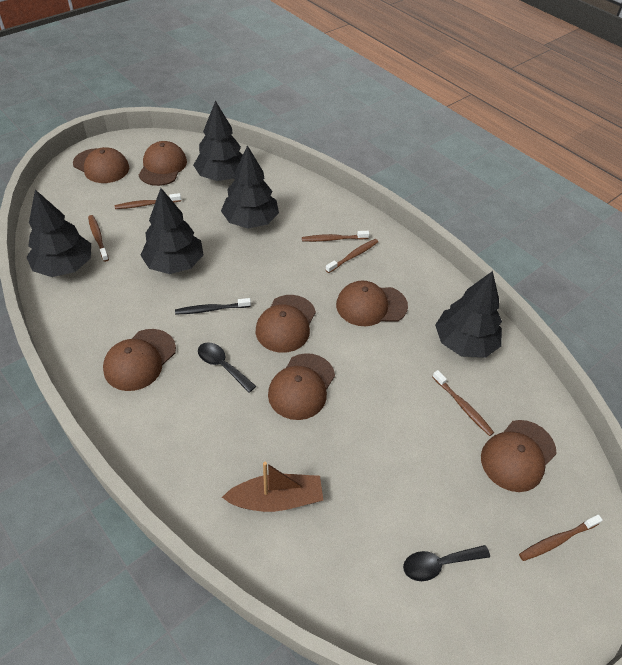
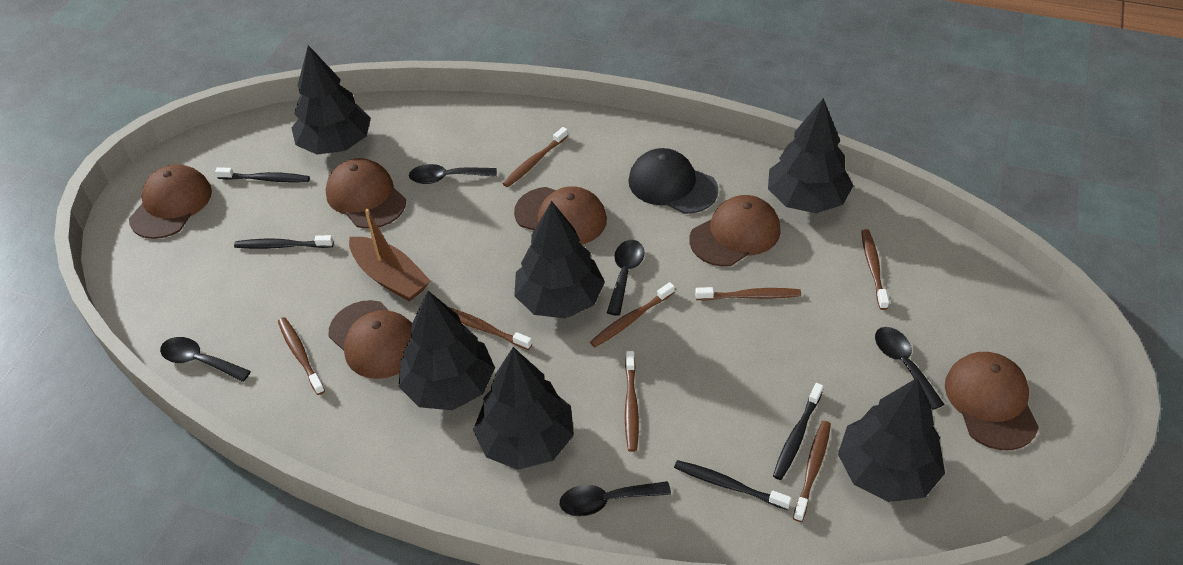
black cap: 0 -> 1
black spoon: 2 -> 5
black toothbrush: 1 -> 4
black tree: 5 -> 6
brown cap: 7 -> 6
brown toothbrush: 6 -> 8

